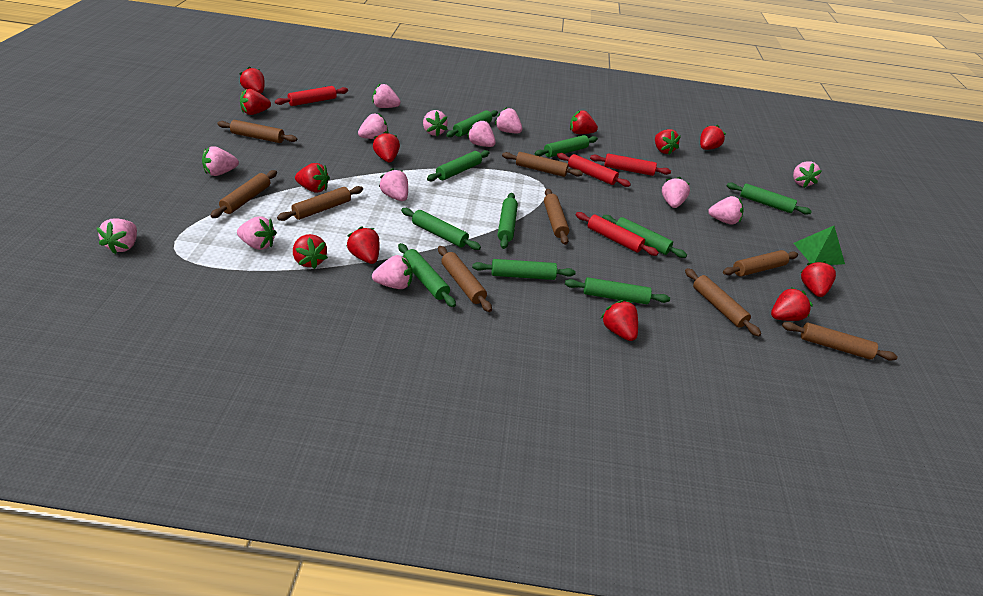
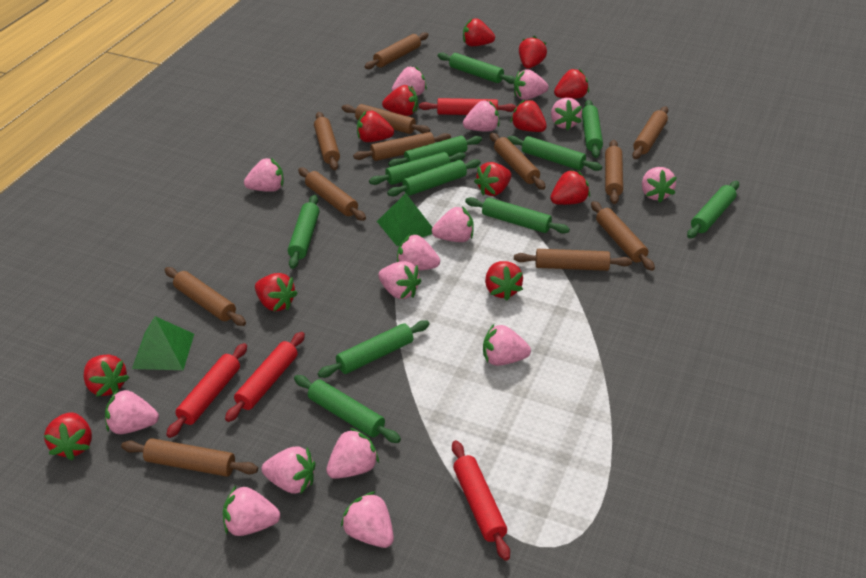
brown rolling pin: 9 -> 12
green pyramid: 1 -> 2
green rolling pin: 10 -> 11
pink strawberry: 13 -> 15

